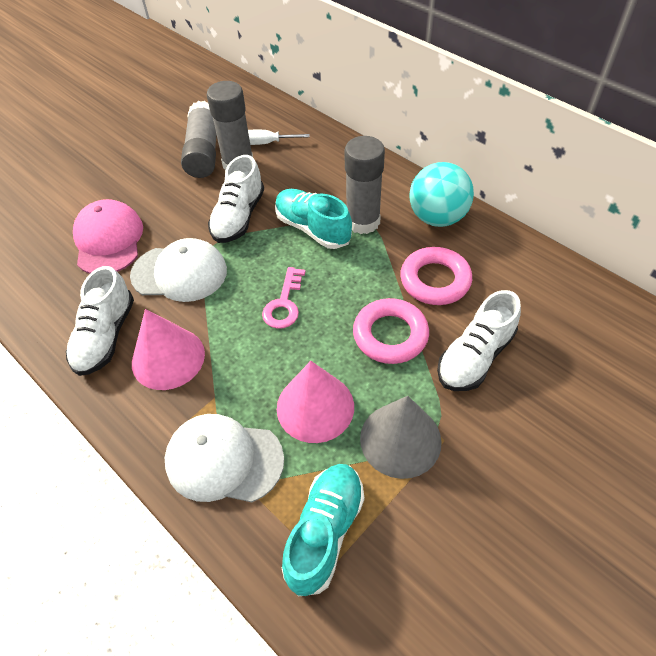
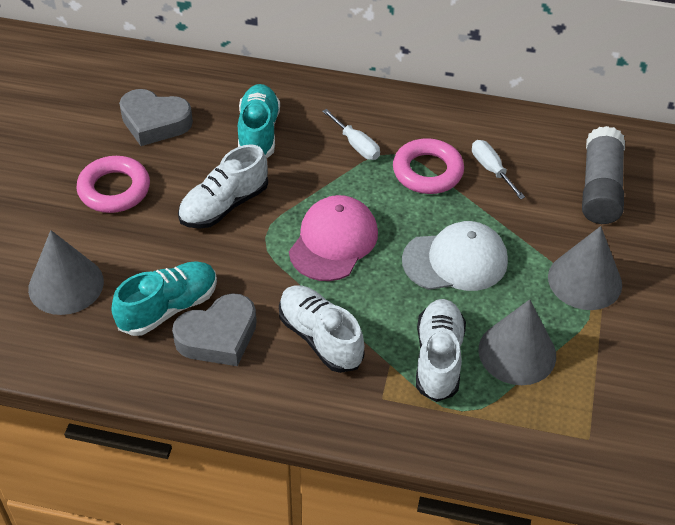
grey cone: 1 -> 3
grey glue stick: 3 -> 1
grey heart: 0 -> 2
pink cone: 2 -> 0
pink key: 1 -> 0
turquoise ball: 1 -> 0
white cap: 2 -> 1
white screwdriver: 1 -> 2

